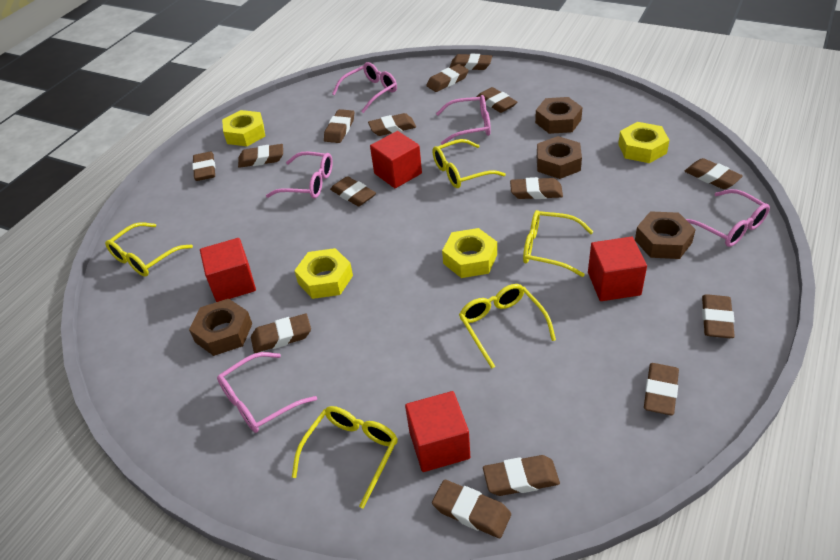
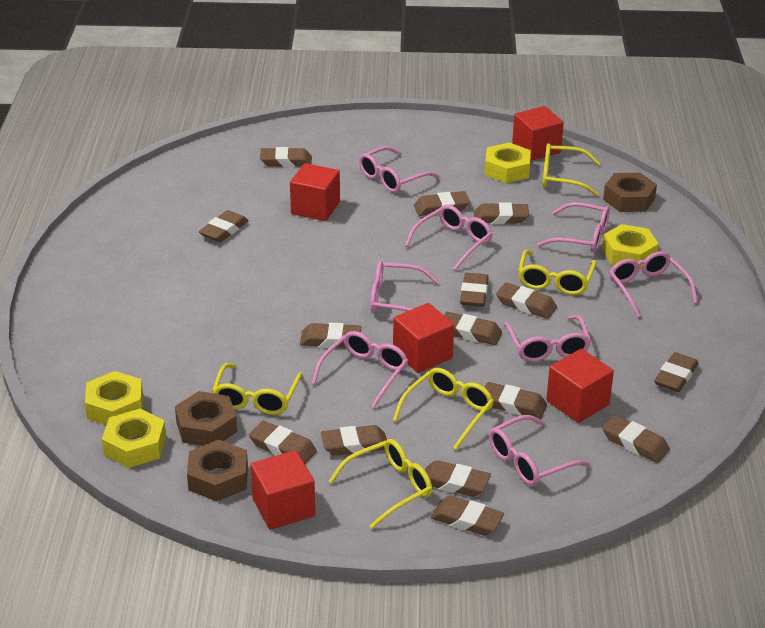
brown nut: 4 -> 3
pink glasses: 5 -> 8
red cube: 4 -> 5

